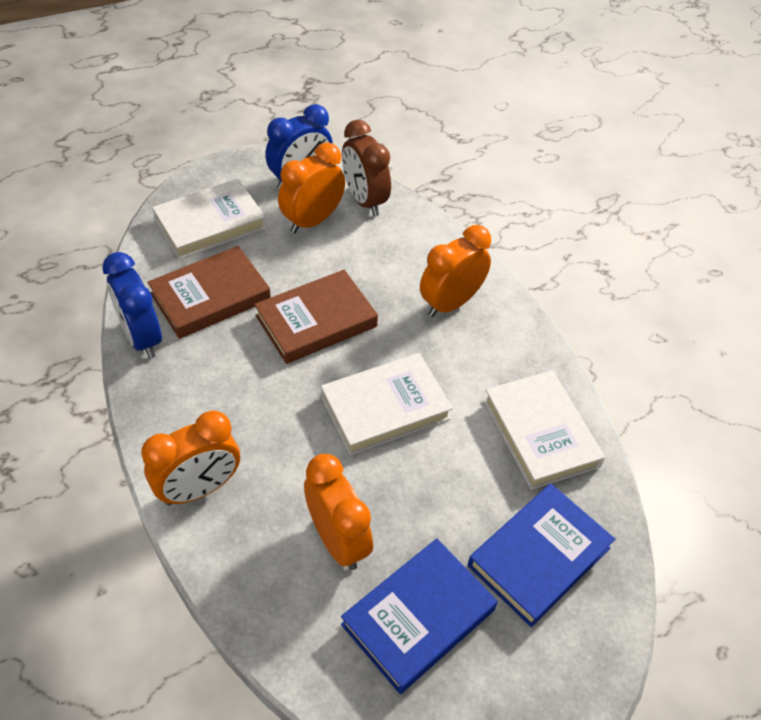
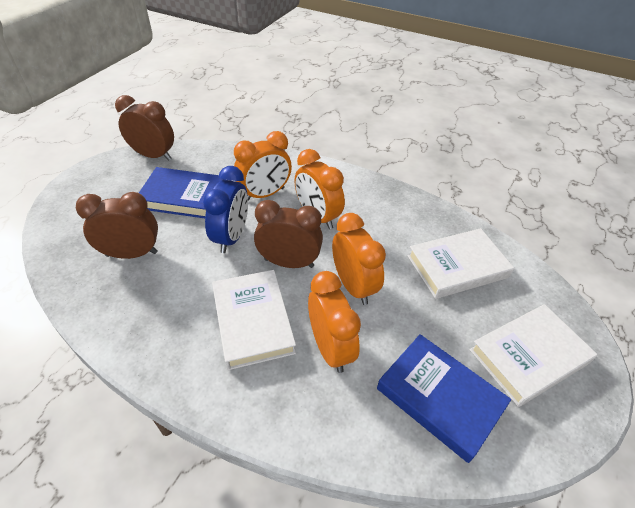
blue clock: 2 -> 1
brown book: 2 -> 0
brown clock: 1 -> 3

